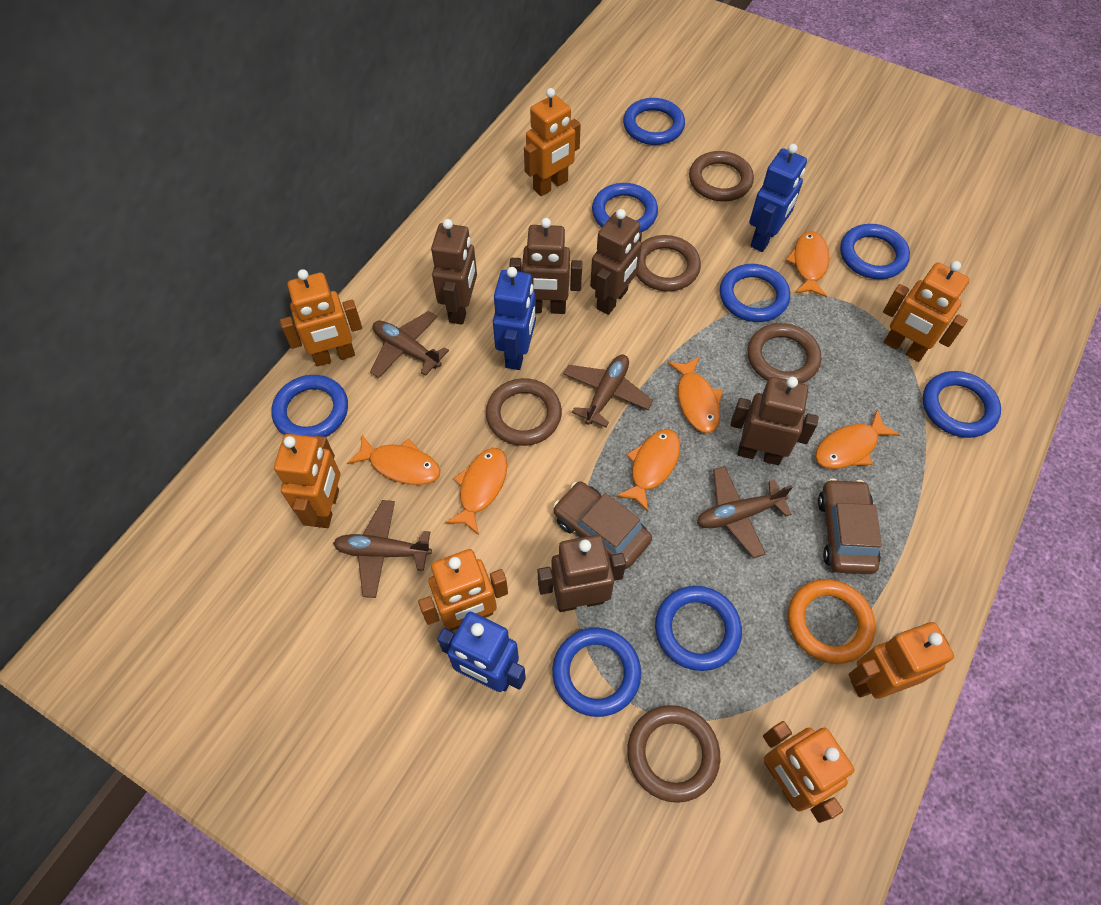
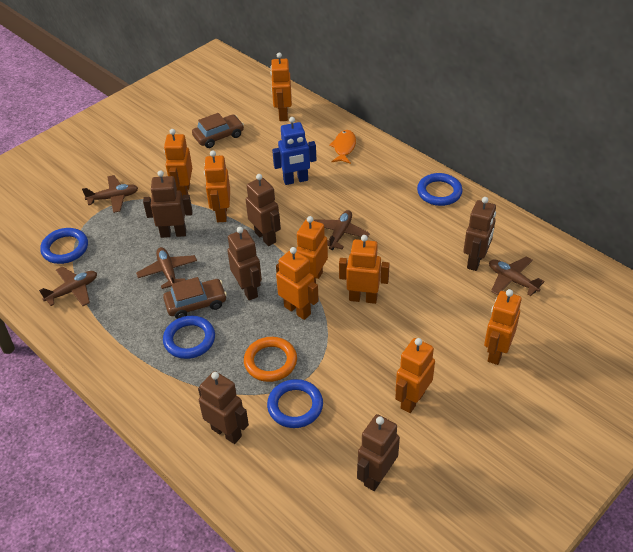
blue ring: 8 -> 4
blue robot: 3 -> 1
brown plane: 4 -> 5
brown ring: 5 -> 0
brown robot: 5 -> 6
orange fish: 6 -> 1
orange robot: 7 -> 8

